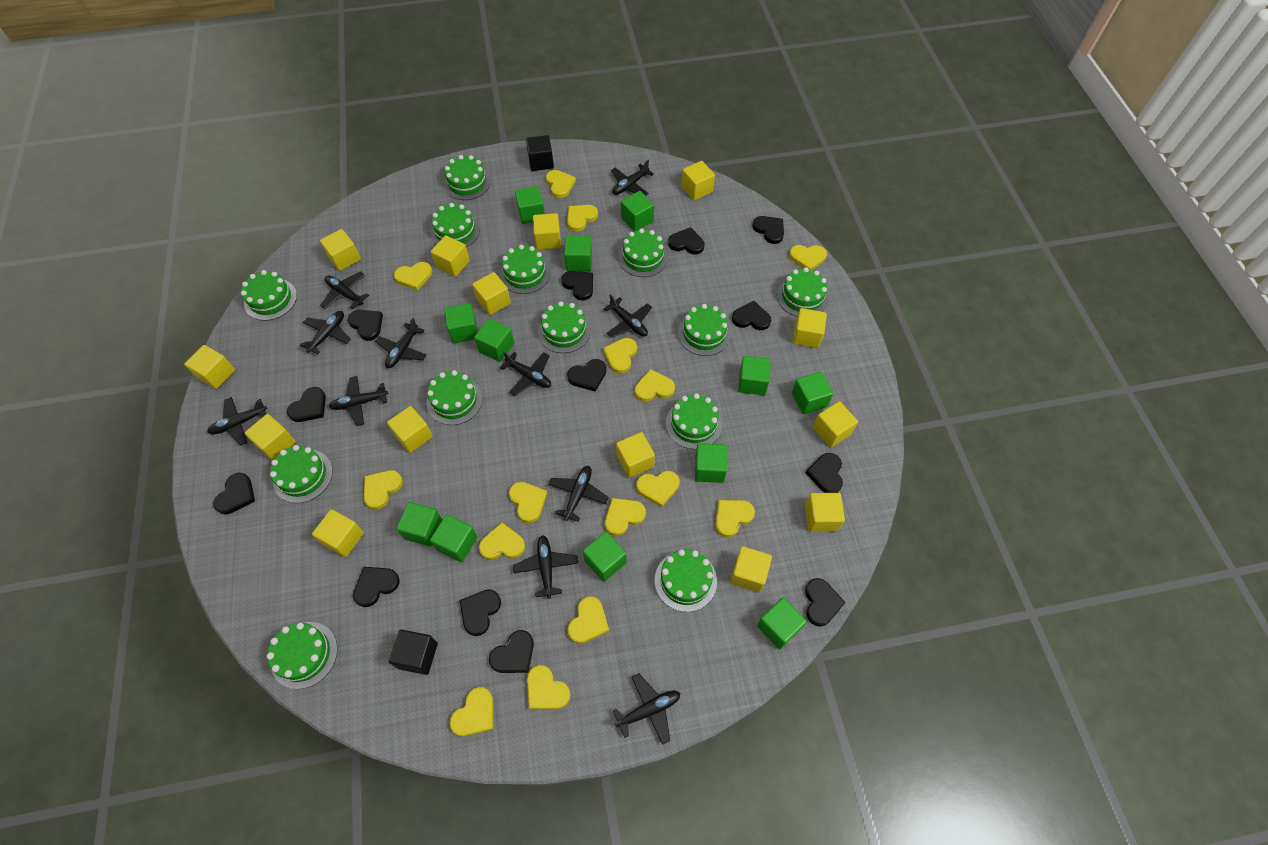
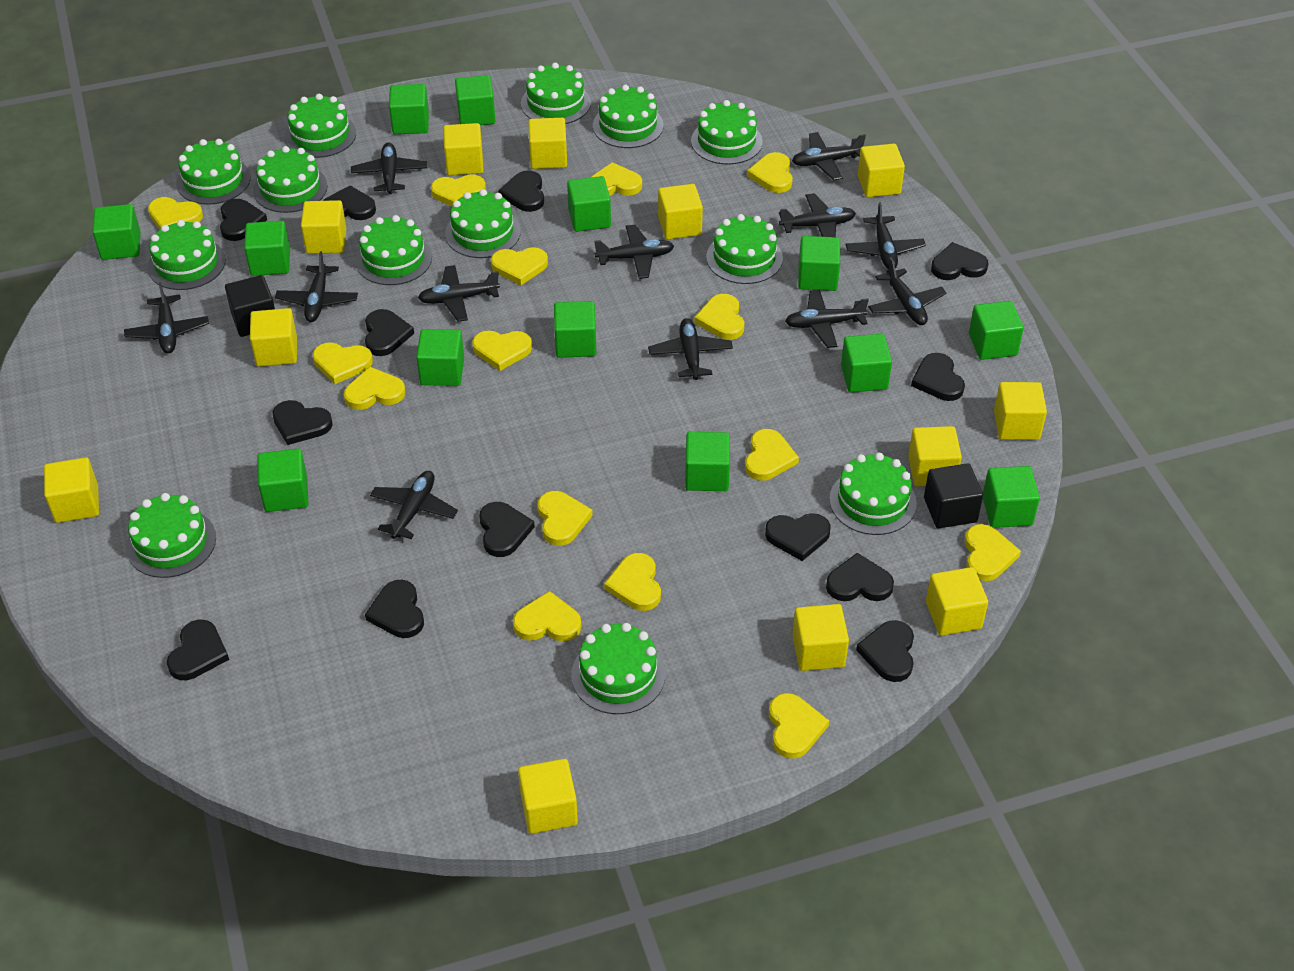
black plane: 11 -> 12
green cube: 12 -> 13
yellow cube: 14 -> 12

